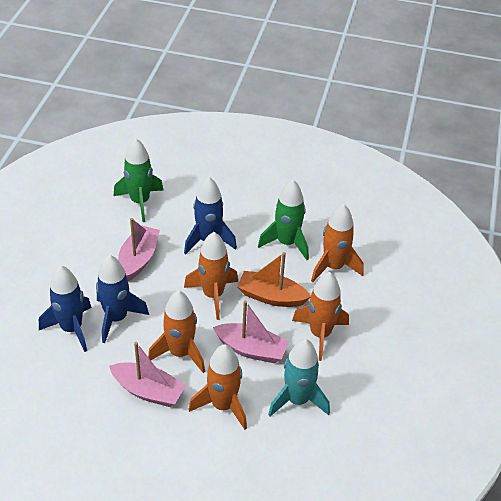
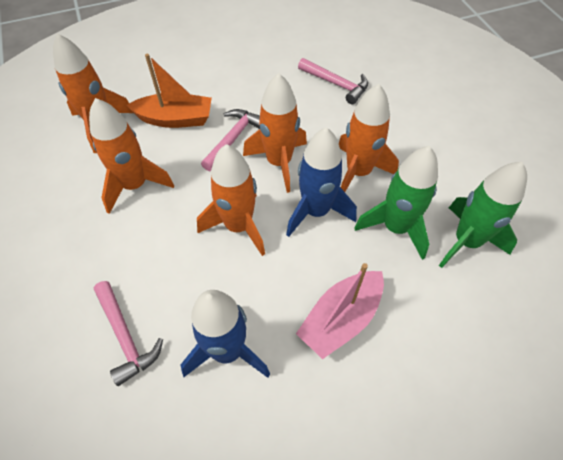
blue rocket: 3 -> 2
pink boat: 3 -> 1
pink hammer: 0 -> 3
turquoise rocket: 1 -> 0

